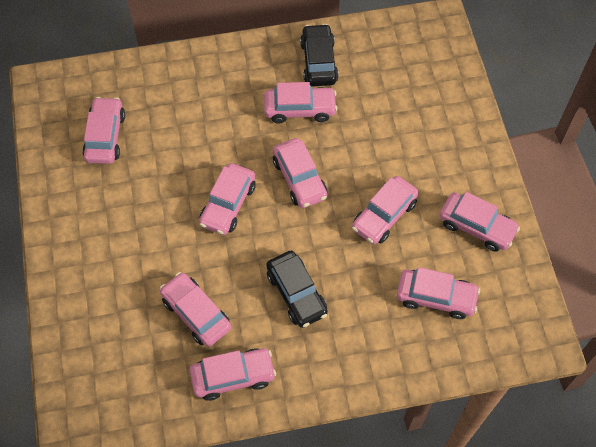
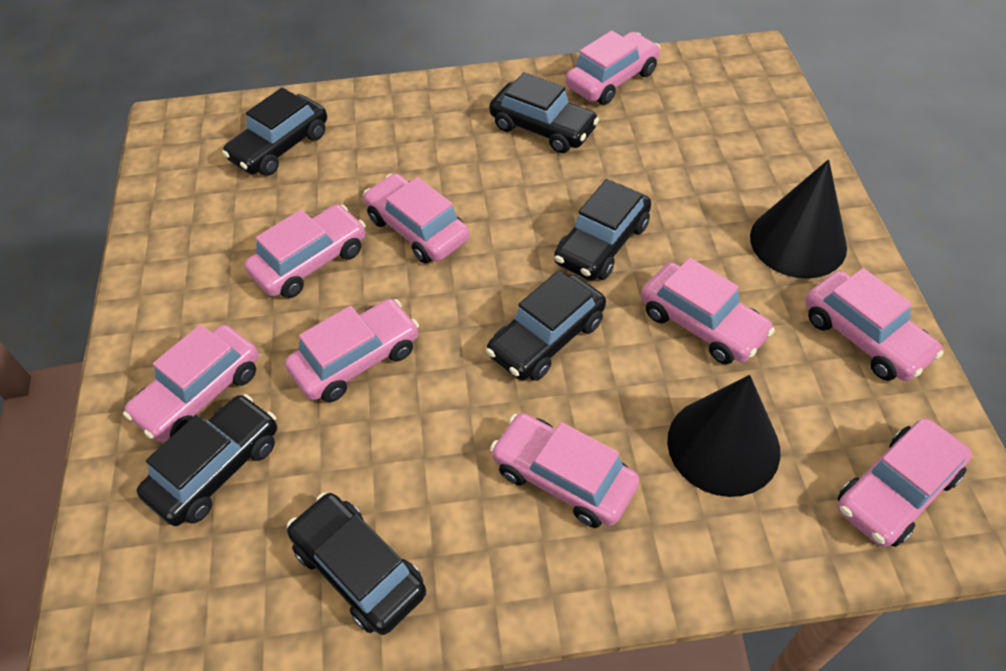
black car: 2 -> 6
black cone: 0 -> 2

